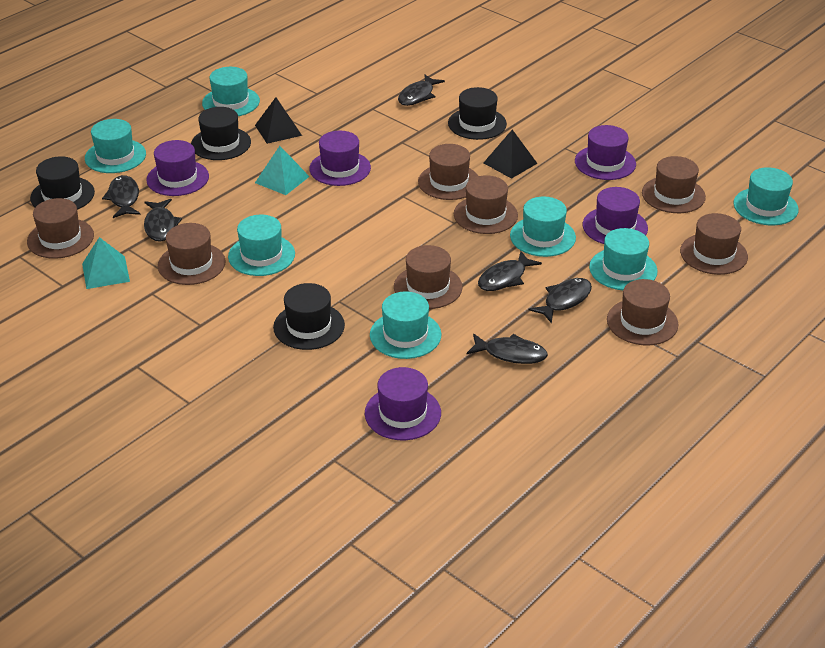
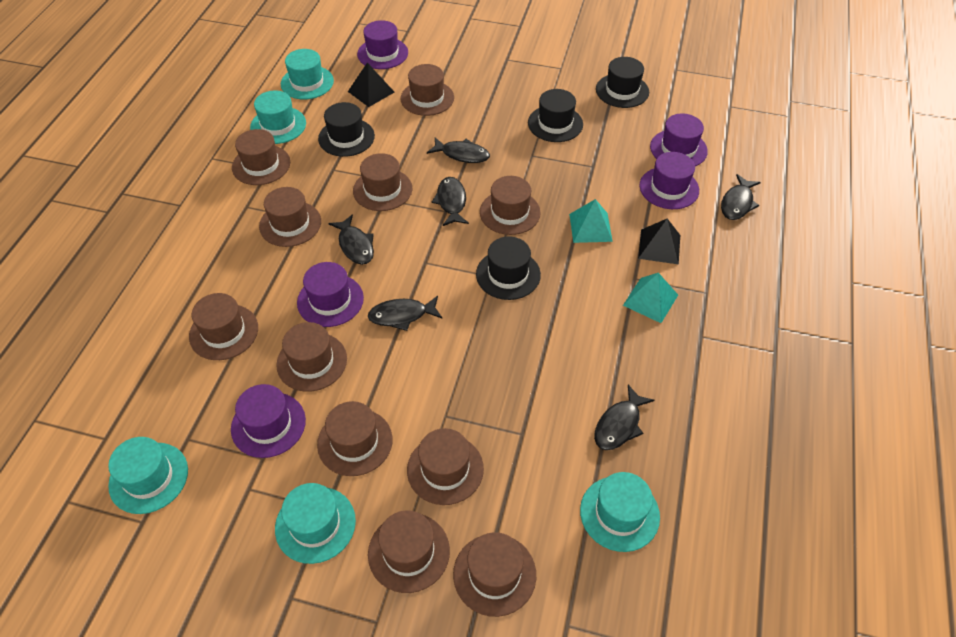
brown hat: 8 -> 11
turquoise hat: 7 -> 5

